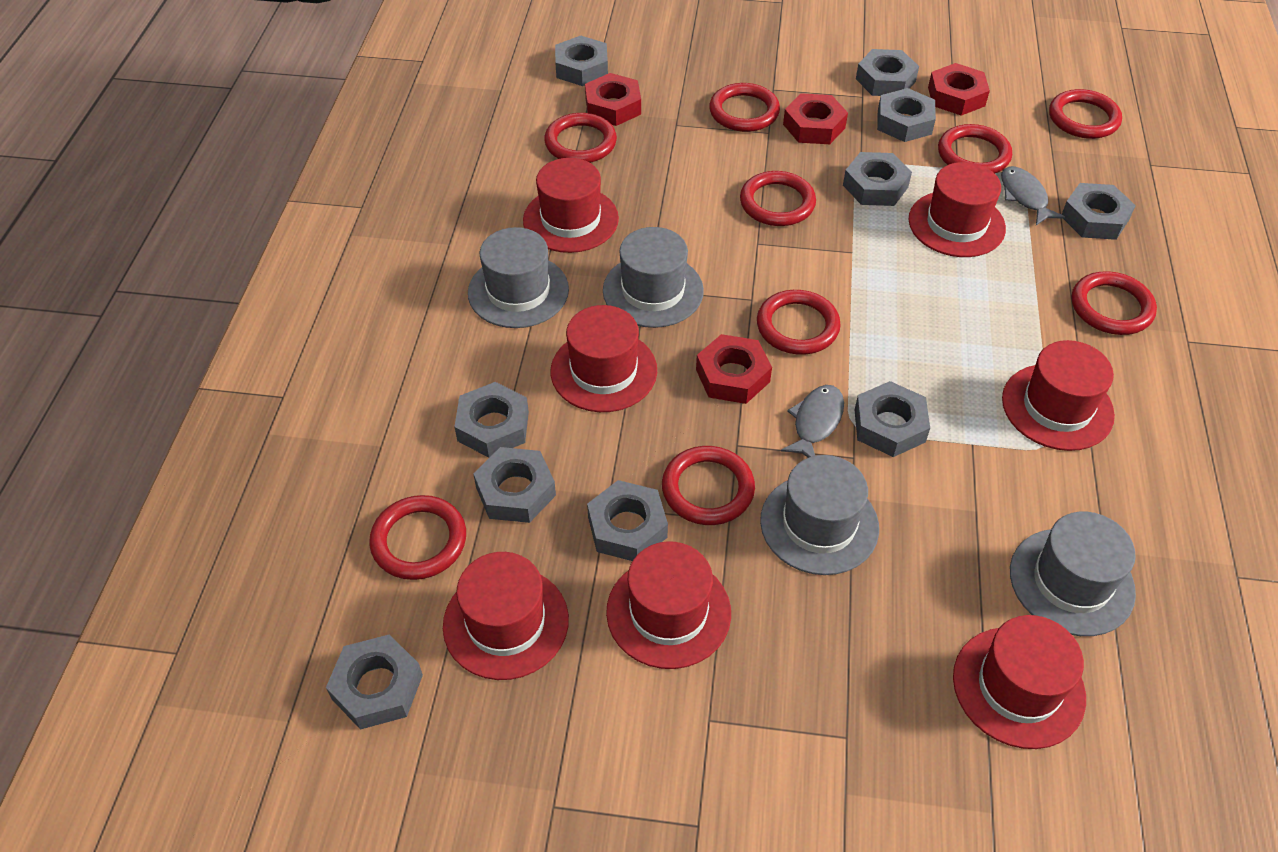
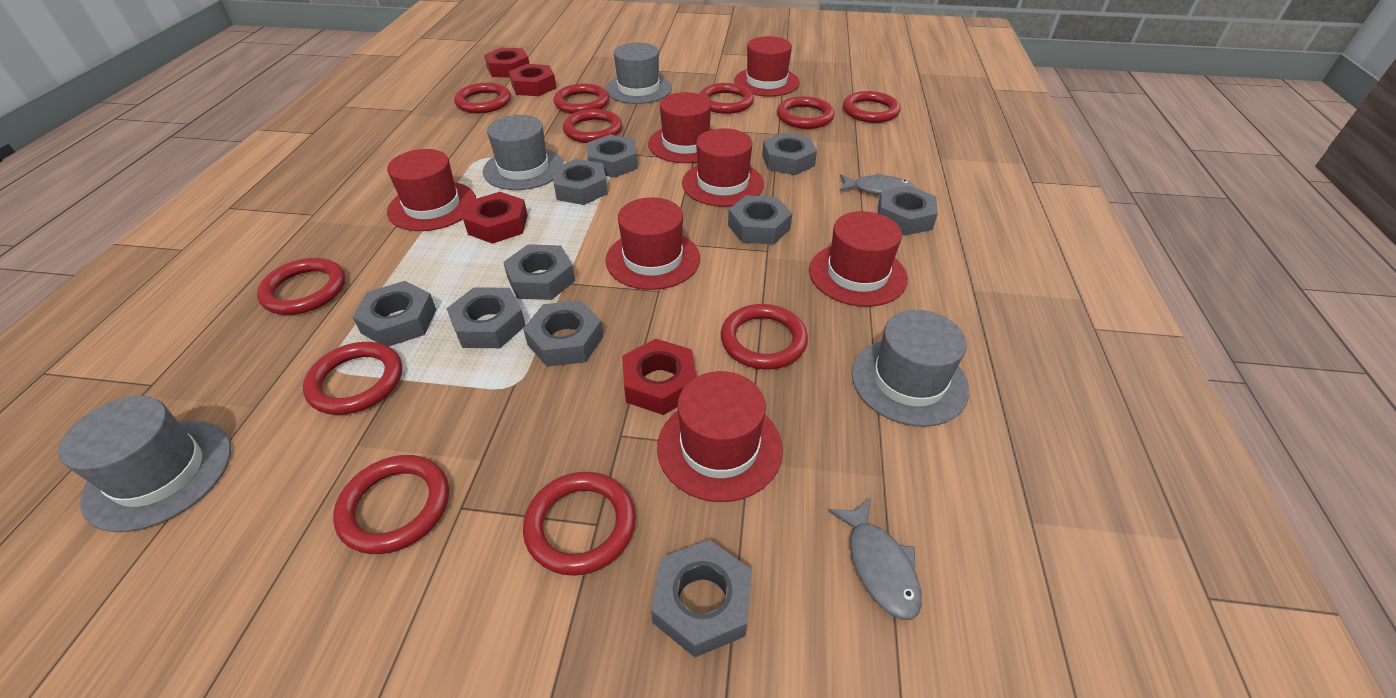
red ring: 9 -> 11

